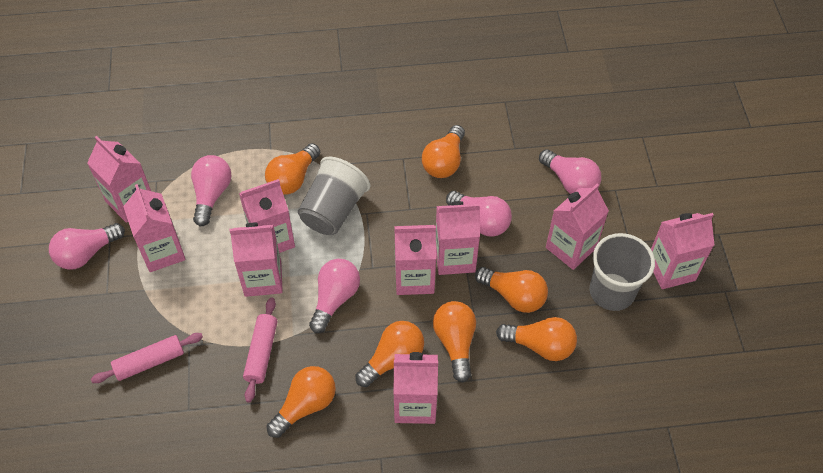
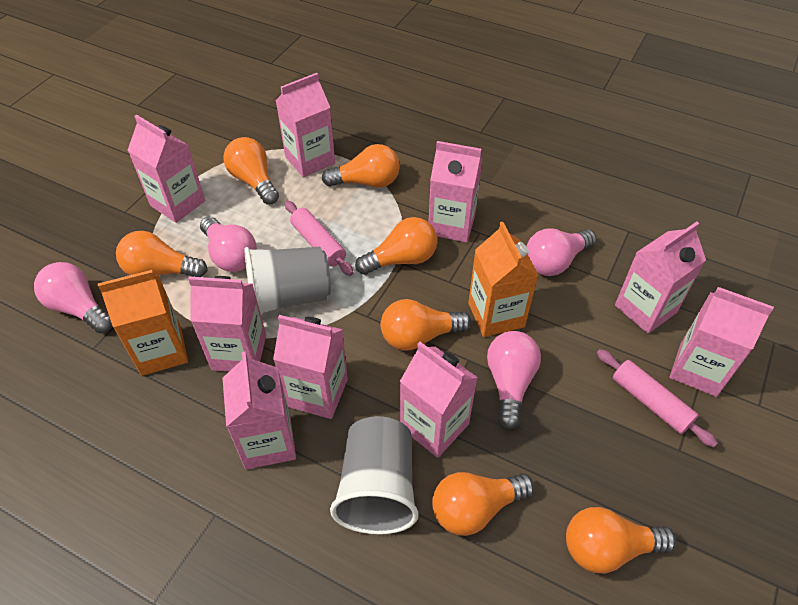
orange carton: 0 -> 2
pink light bulb: 5 -> 4

